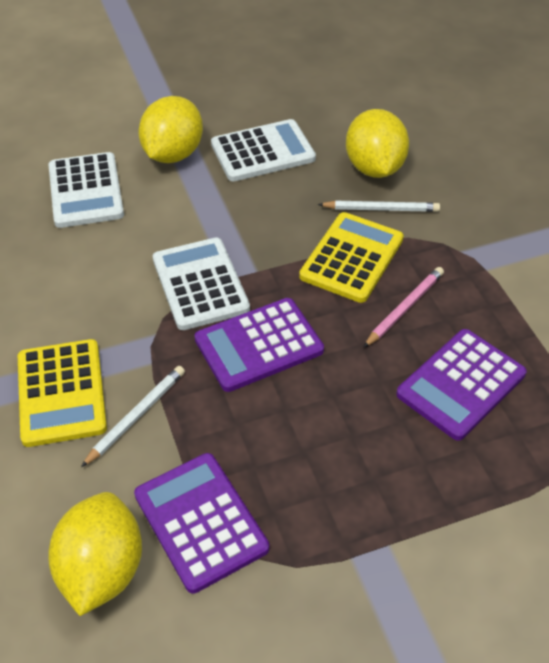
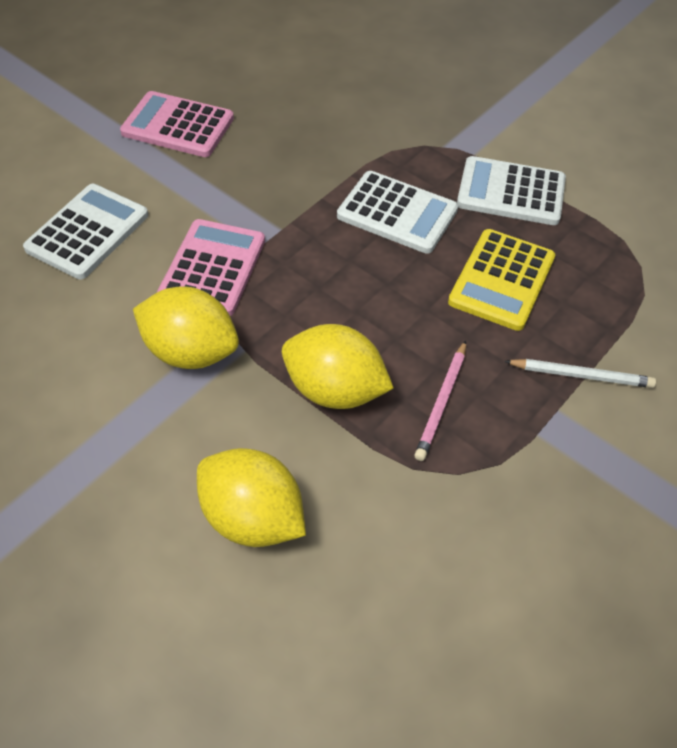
pink calculator: 0 -> 2
purple calculator: 3 -> 0
white pencil: 2 -> 1
yellow calculator: 2 -> 1

